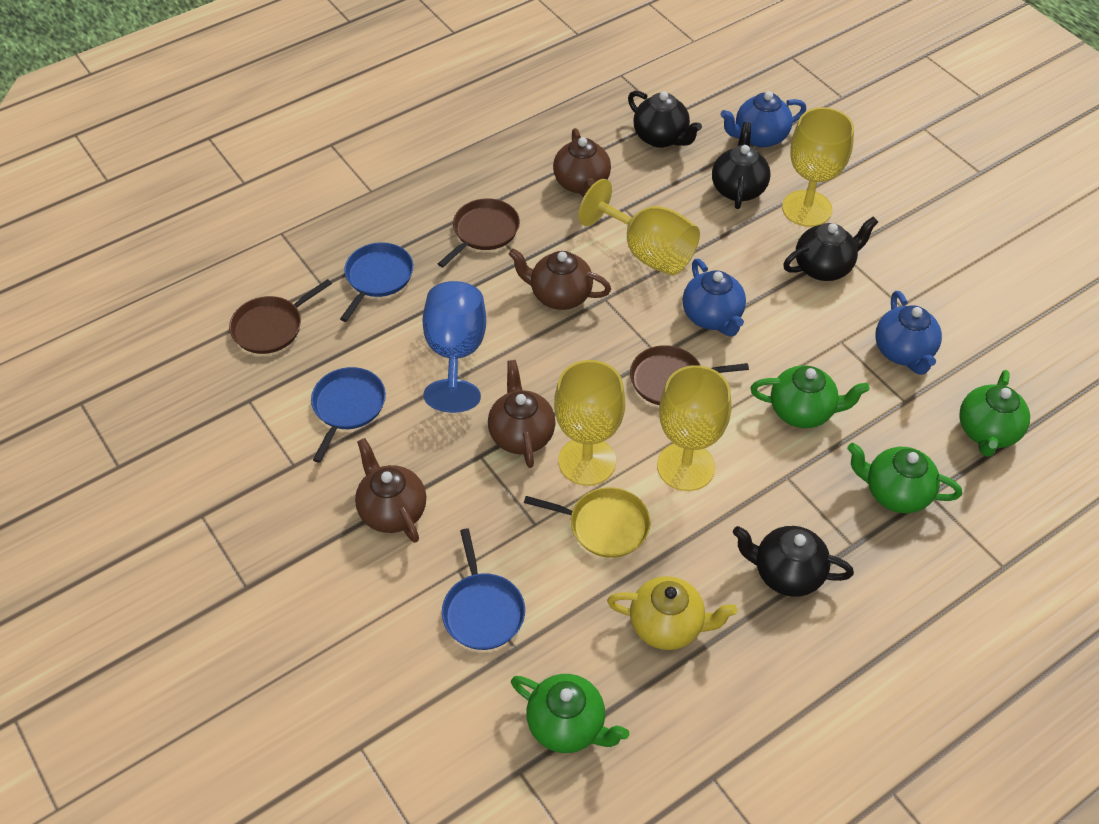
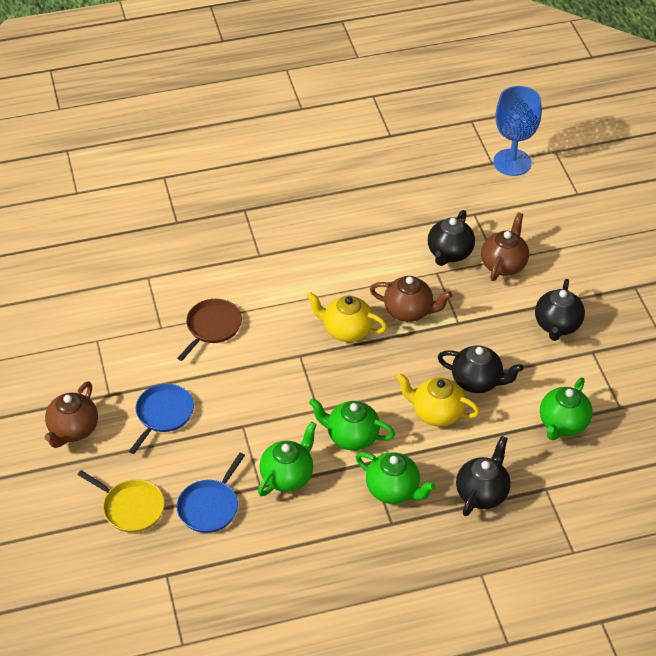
blue pan: 3 -> 2
blue teapot: 3 -> 0
brown pan: 3 -> 1
brown teapot: 4 -> 3
yellow goblet: 4 -> 0
yellow teapot: 1 -> 2

